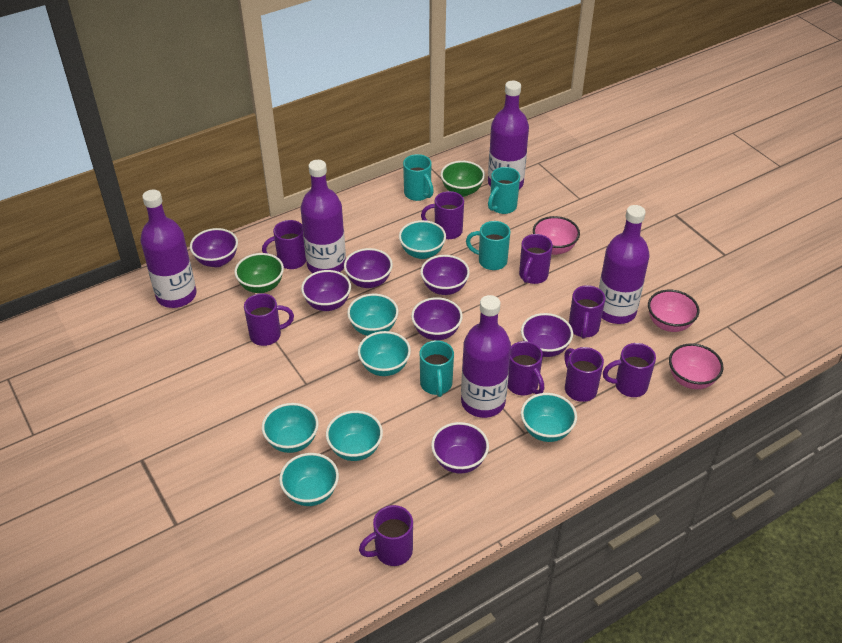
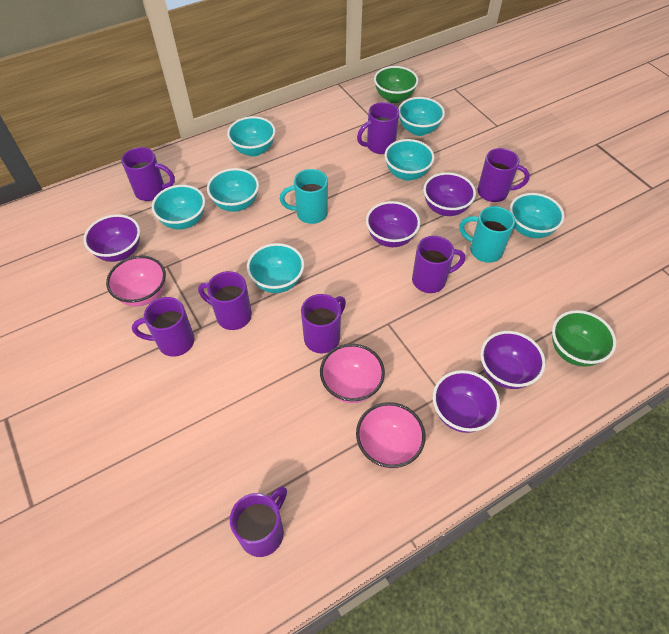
purple bottle: 5 -> 0
purple bowl: 7 -> 5
purple mug: 9 -> 8
turquoise mug: 4 -> 2

